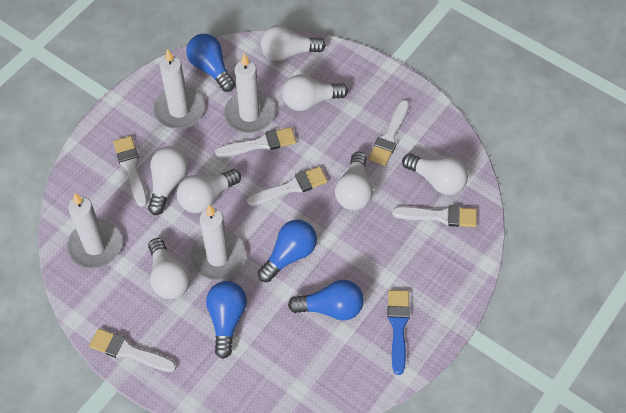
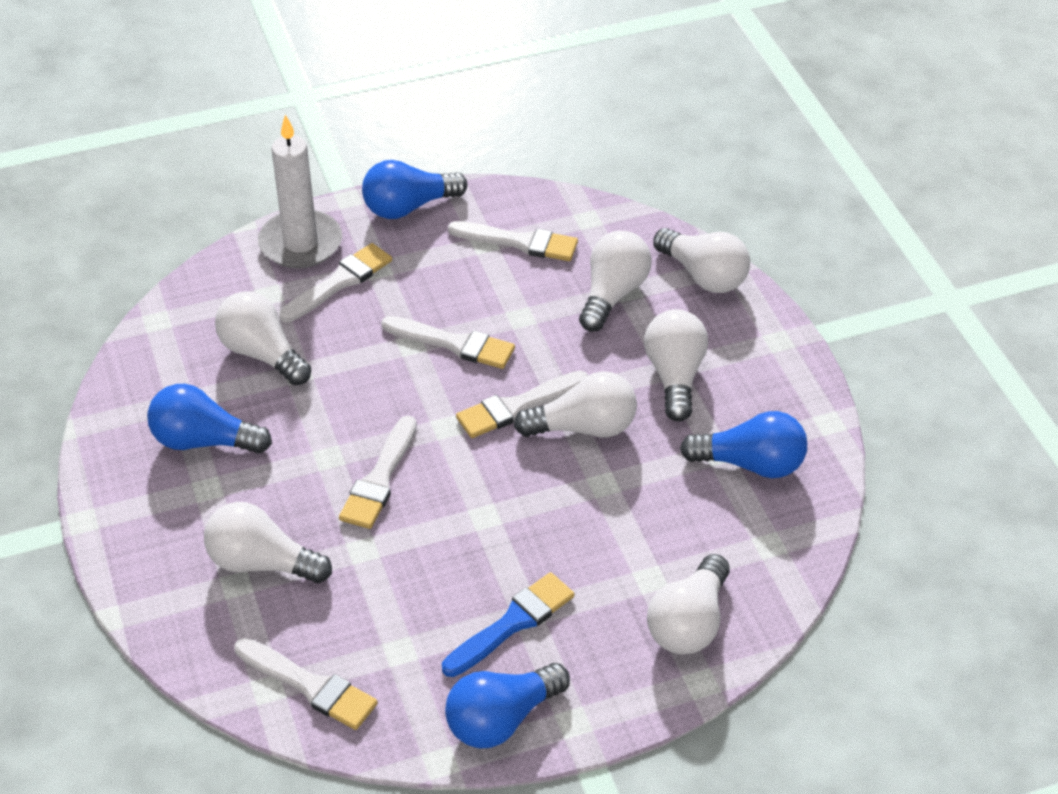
white candle: 4 -> 1

